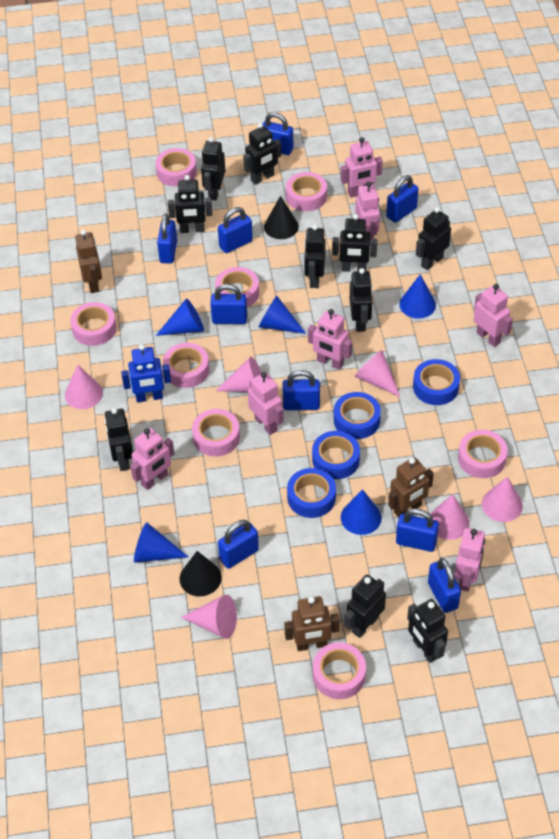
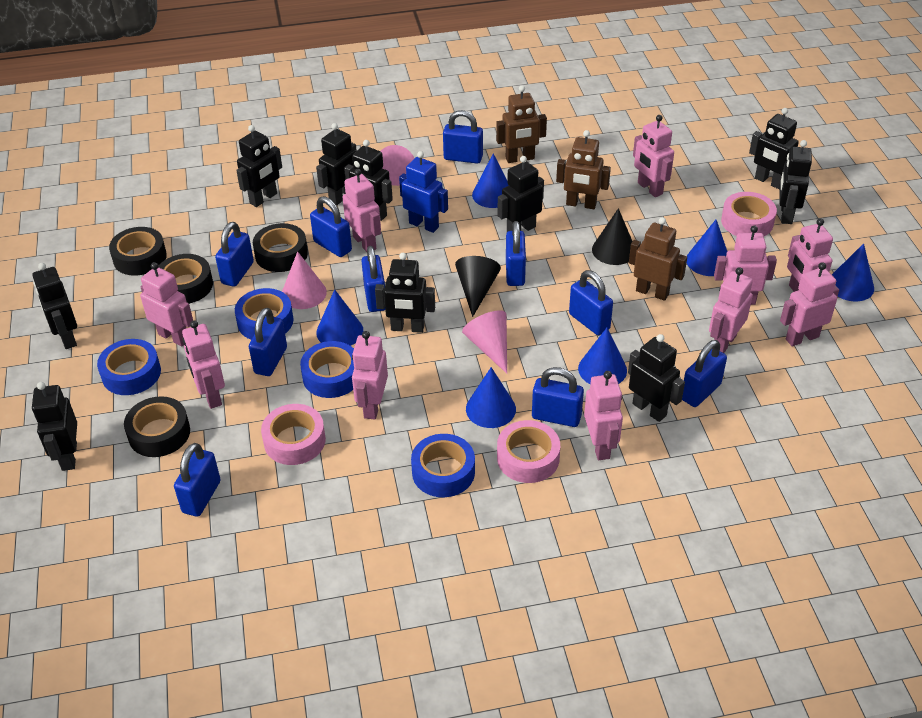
black tape: 0 -> 4
blue cone: 5 -> 6
blue padlock: 9 -> 10
pink cone: 6 -> 3
pink robot: 7 -> 10
pink tape: 8 -> 3

